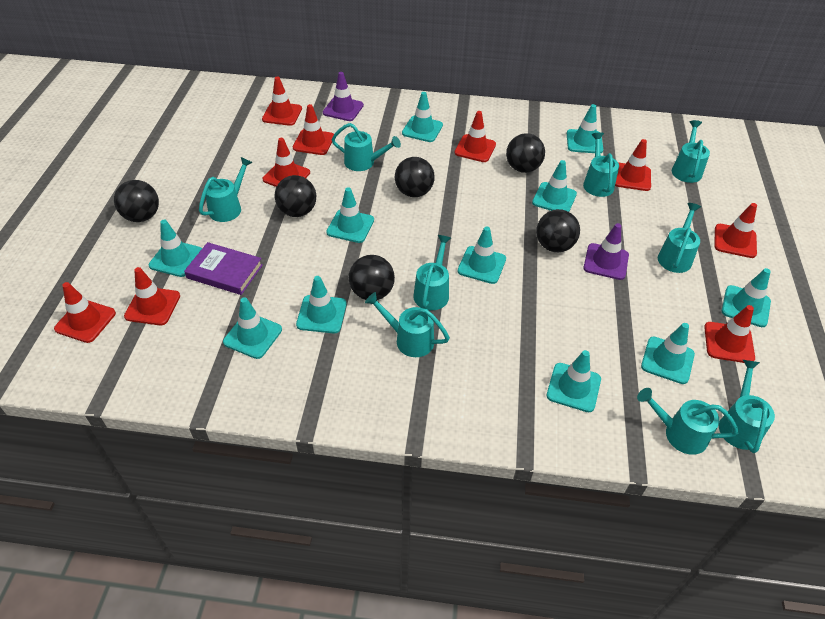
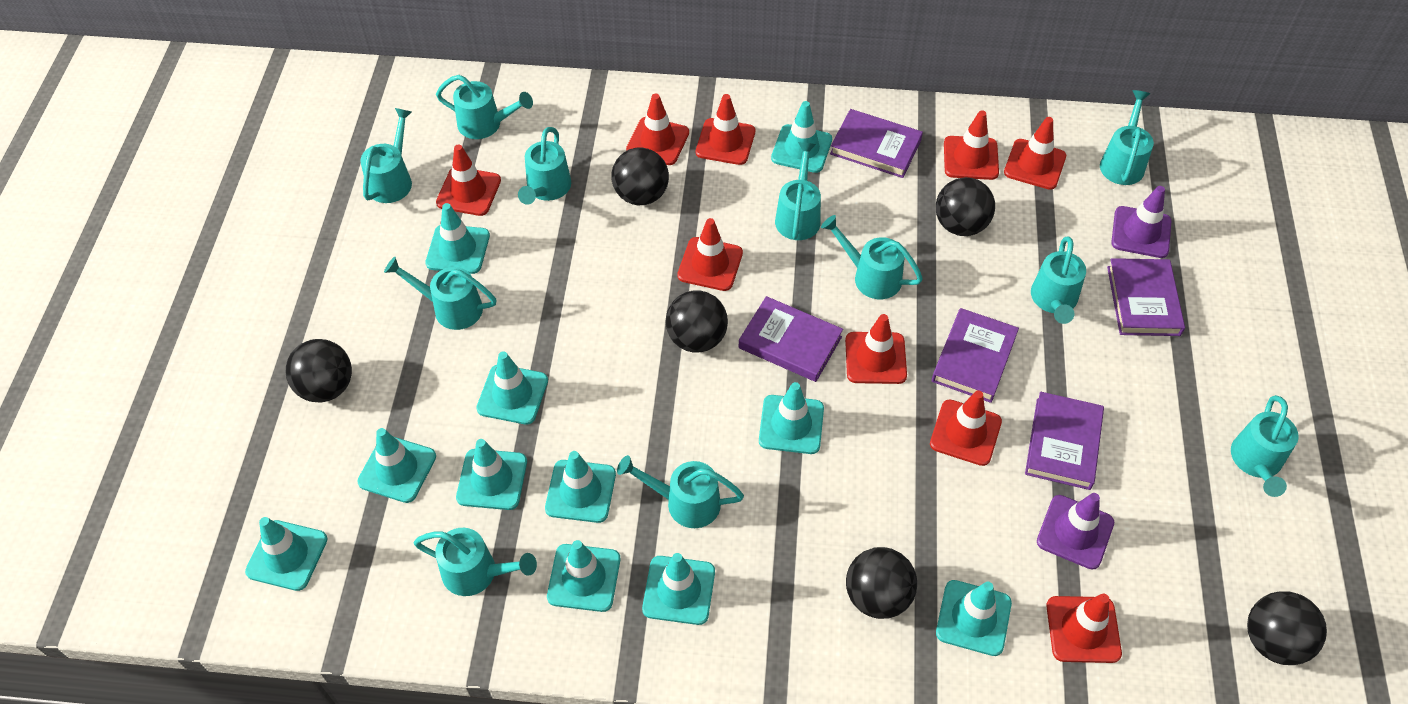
purple book: 1 -> 5
turquoise watering can: 9 -> 11

